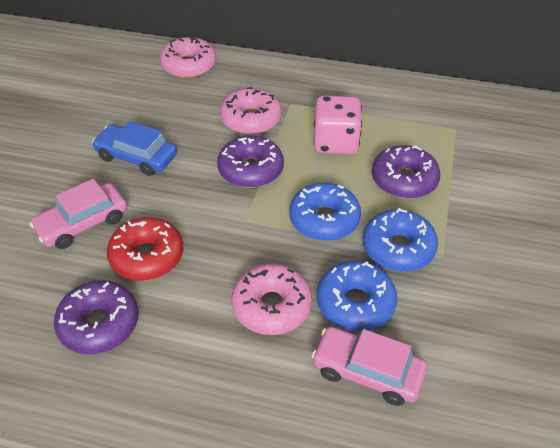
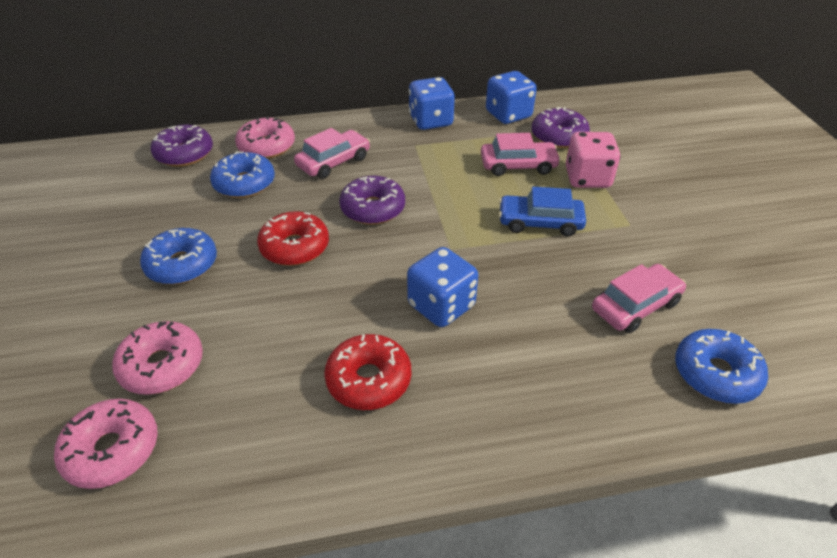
blue dice: 0 -> 3
pink car: 2 -> 3
red donut: 1 -> 2

